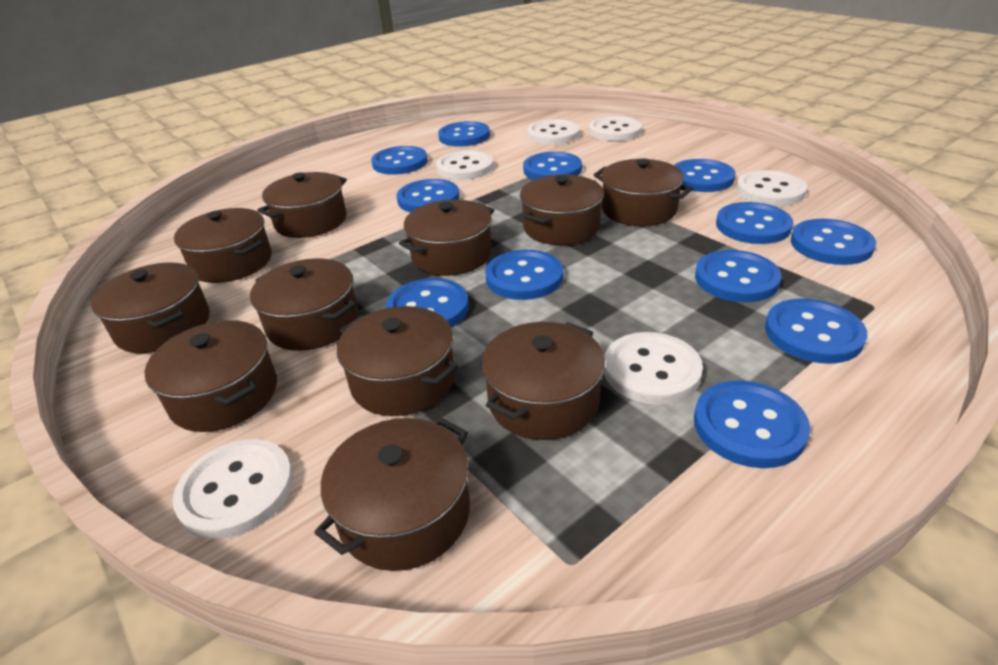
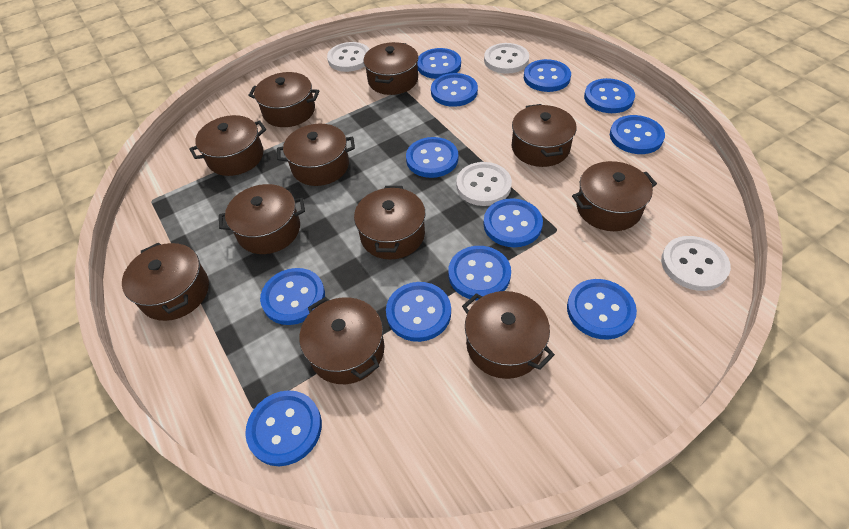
white button: 6 -> 4

